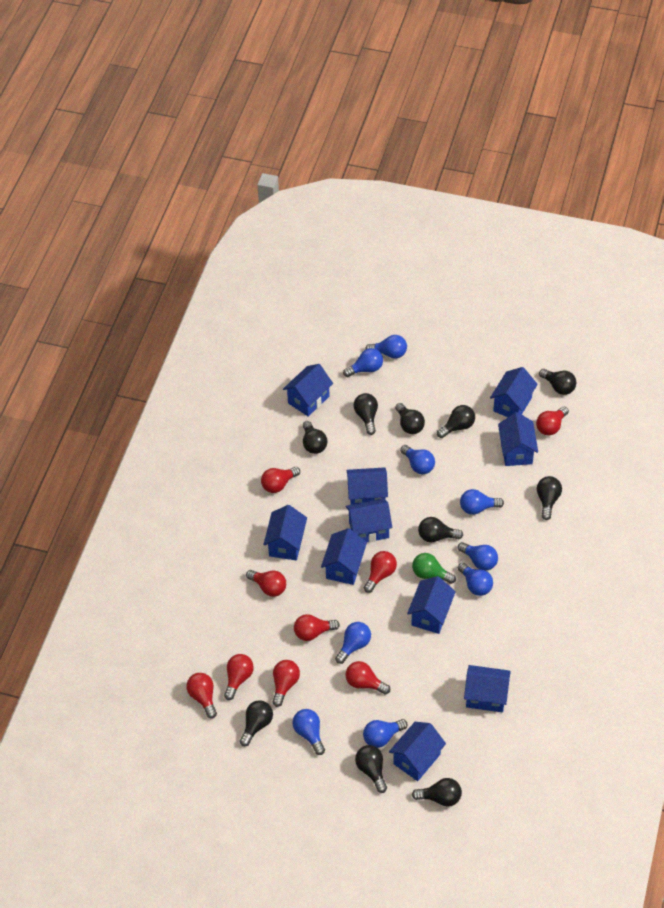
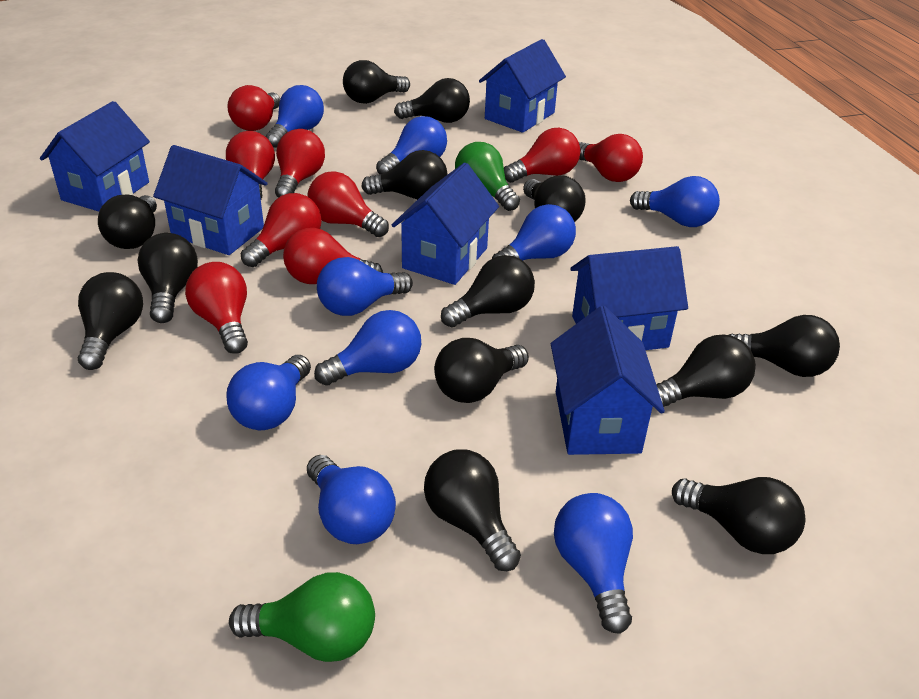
black light bulb: 10 -> 13
blue house: 10 -> 6
green light bulb: 1 -> 2

